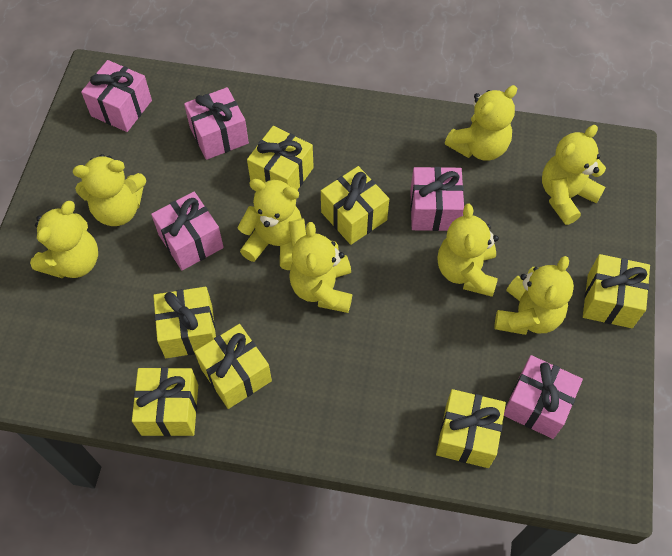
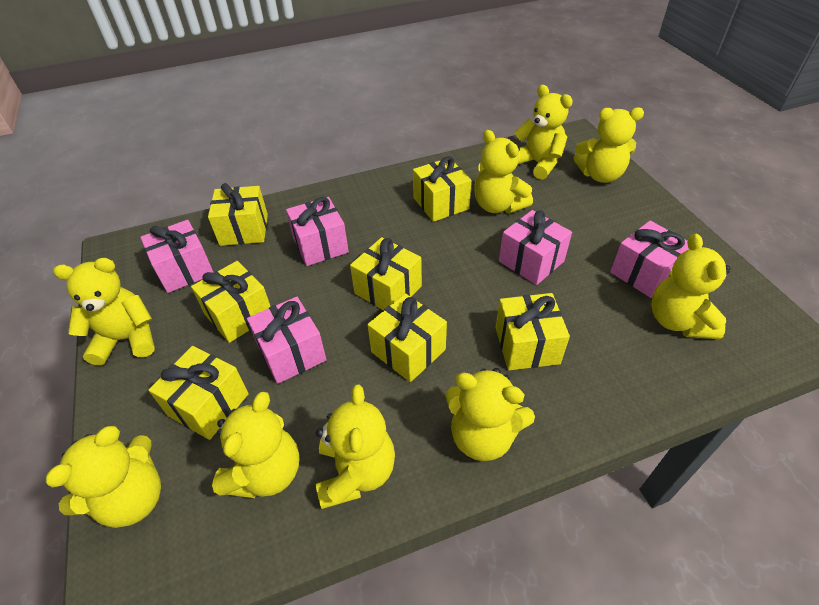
yellow teddy bear: 8 -> 9

